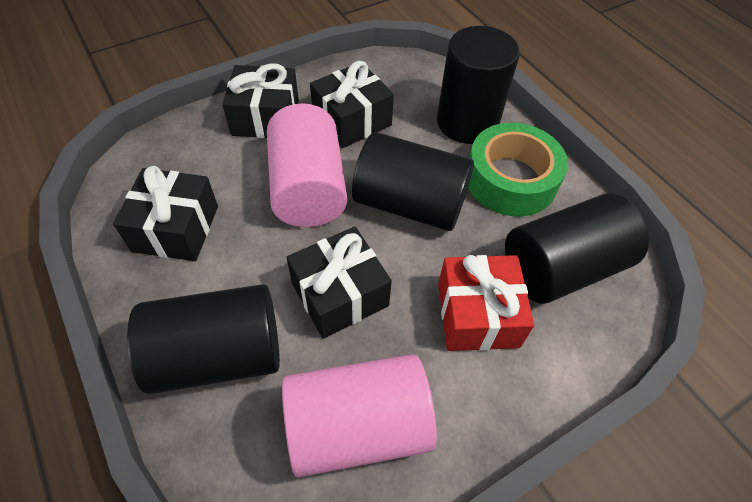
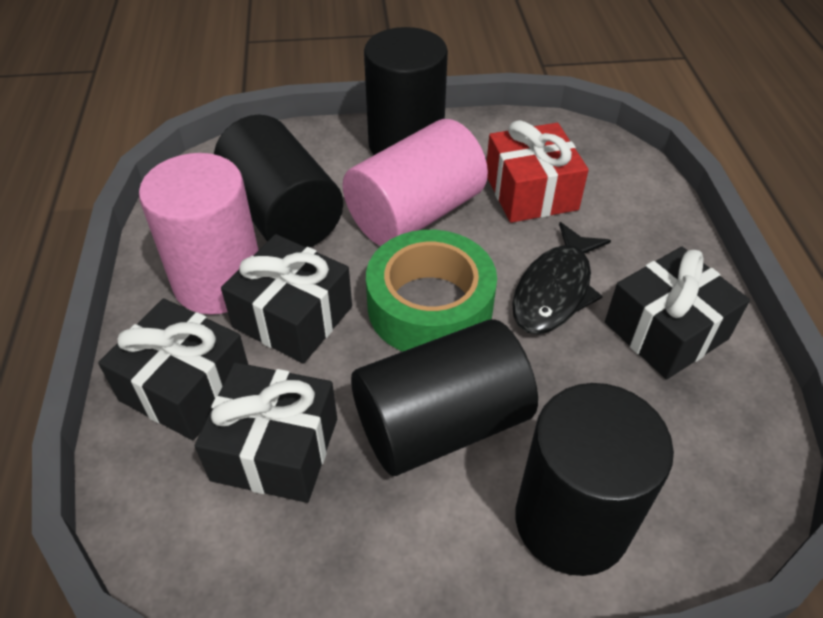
black fish: 0 -> 1

